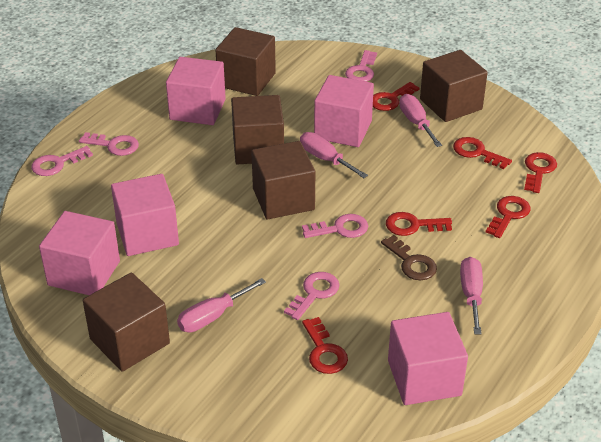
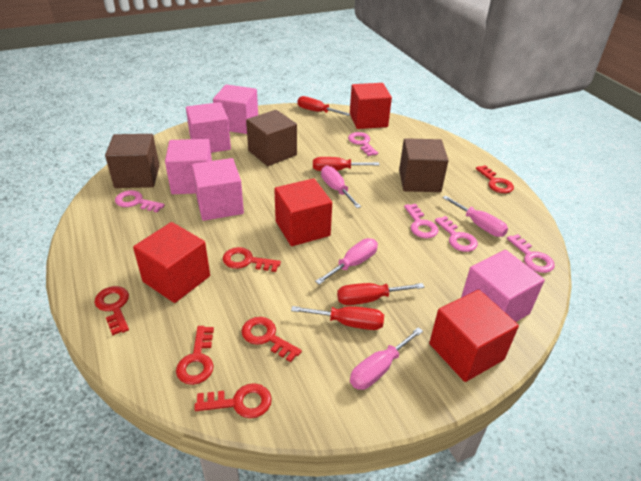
brown cube: 5 -> 3
brown key: 1 -> 0
red cube: 0 -> 4
red screwdriver: 0 -> 4

